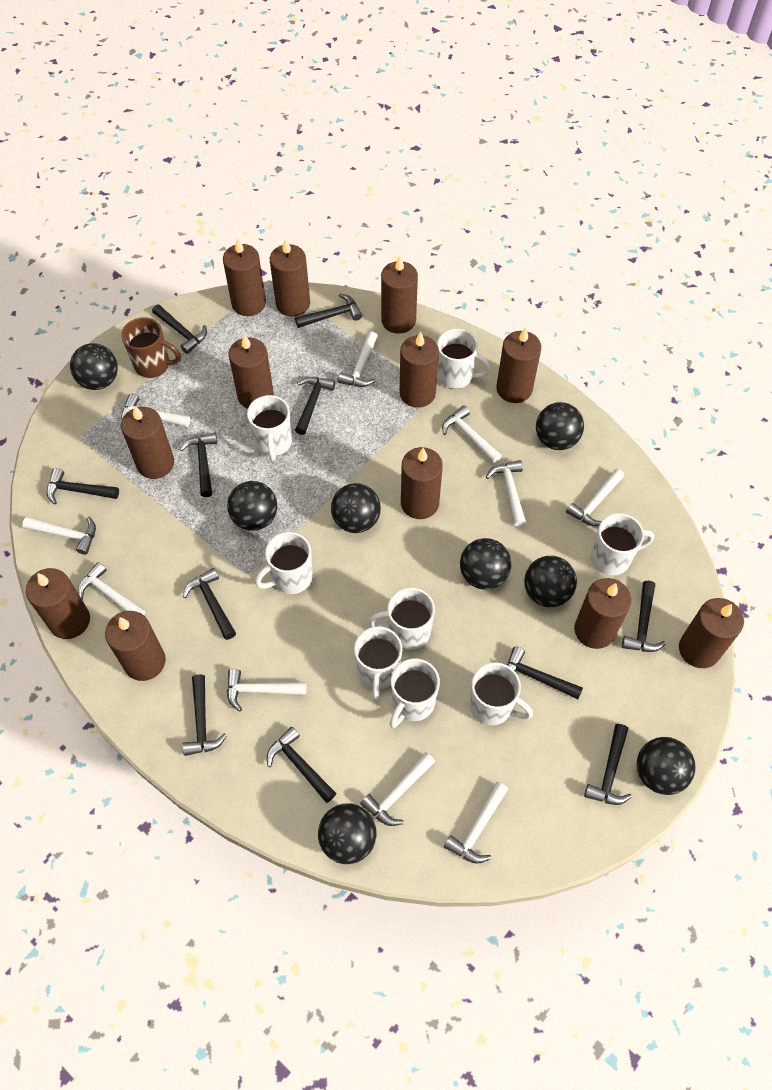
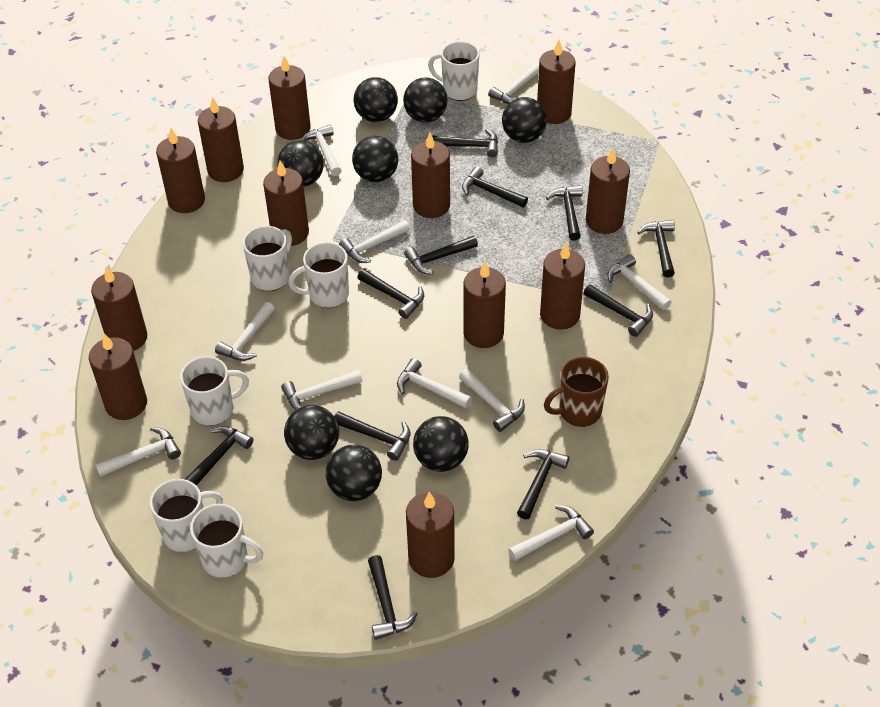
white mug: 8 -> 6

